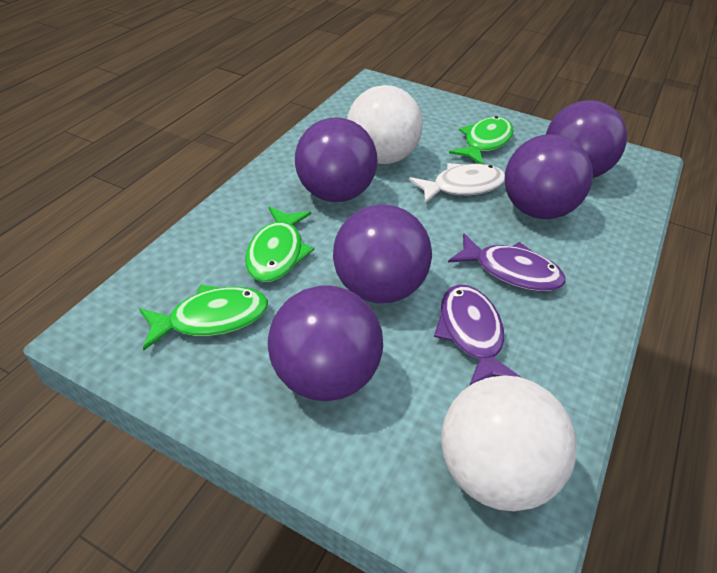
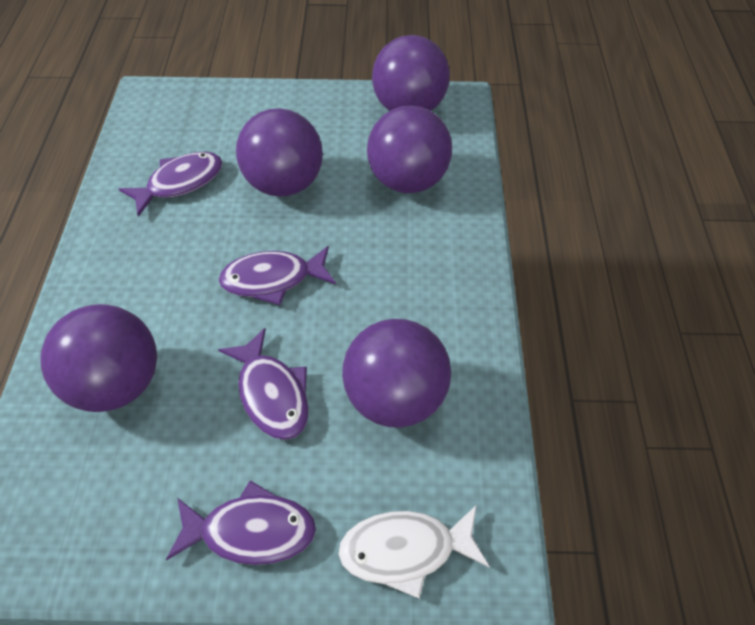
green fish: 3 -> 0
purple fish: 2 -> 4
white ball: 2 -> 0

